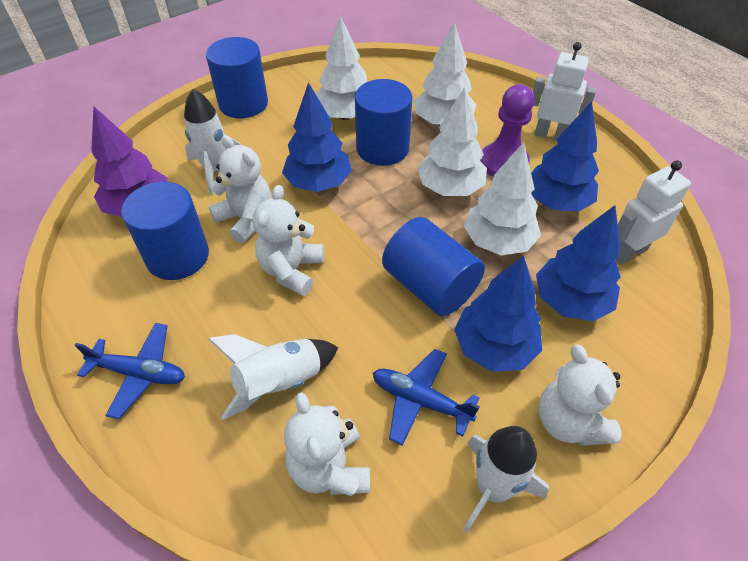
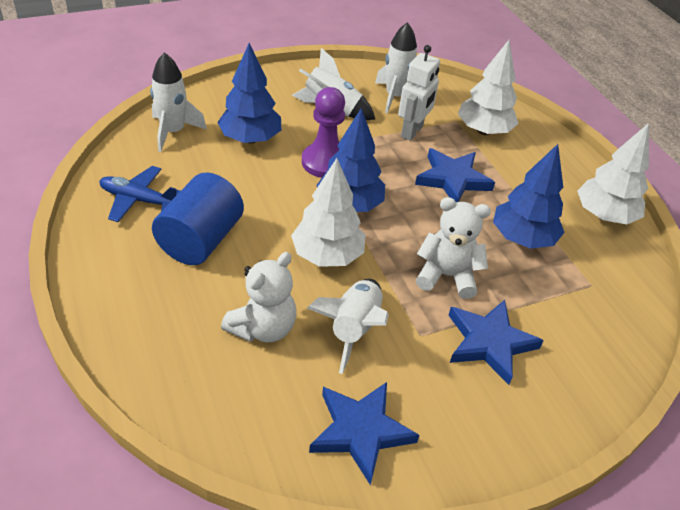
blue cylinder: 4 -> 1
blue plane: 2 -> 1
blue star: 0 -> 3
blue tree: 4 -> 3
purple tree: 1 -> 0
white robot: 2 -> 1
white rocket: 3 -> 4
white teddy bear: 4 -> 2
white tree: 4 -> 3

